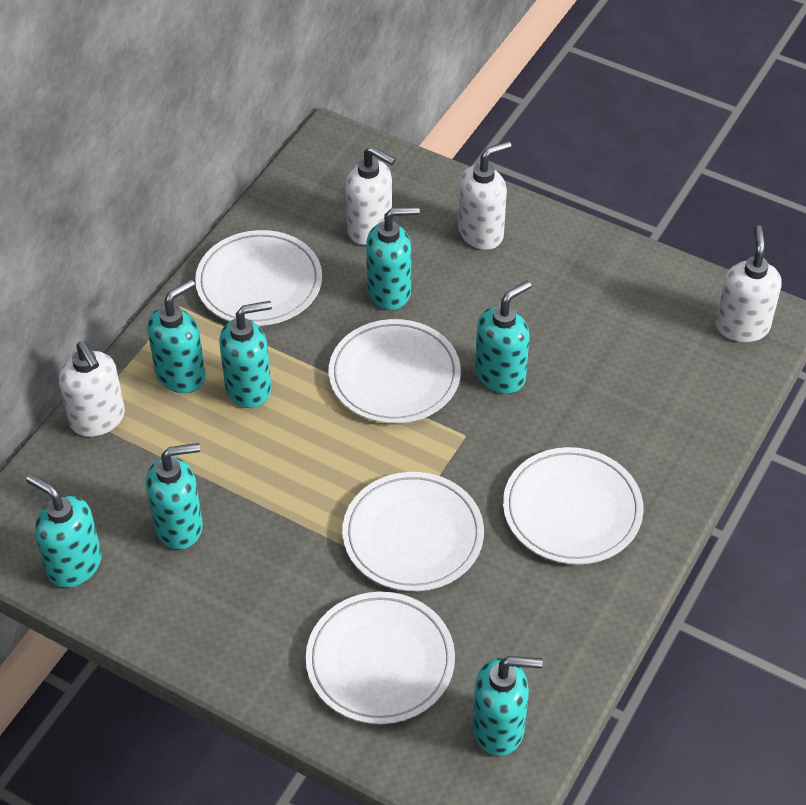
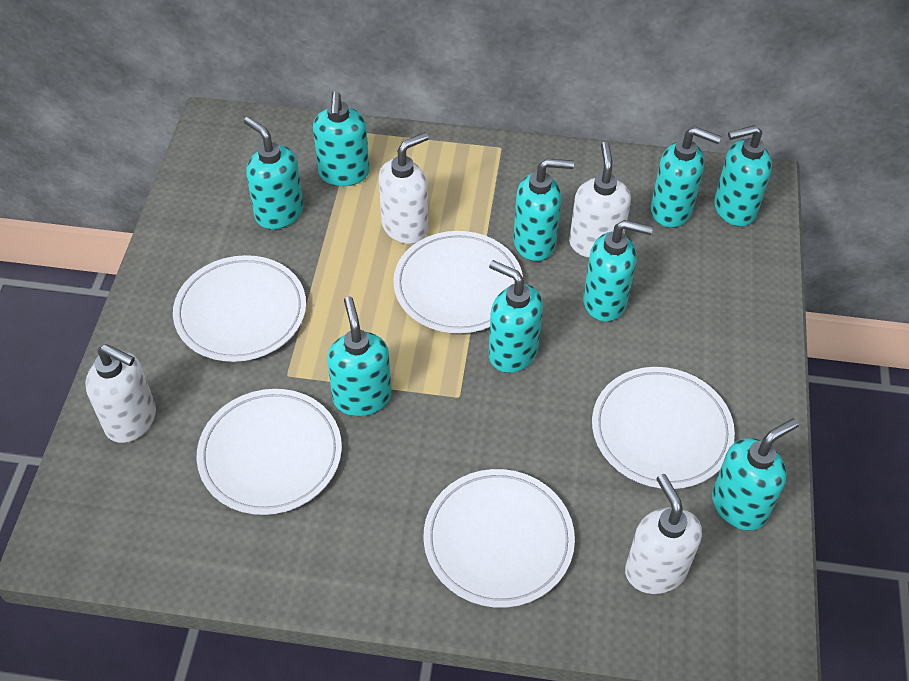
turquoise soap dispenser: 7 -> 9

